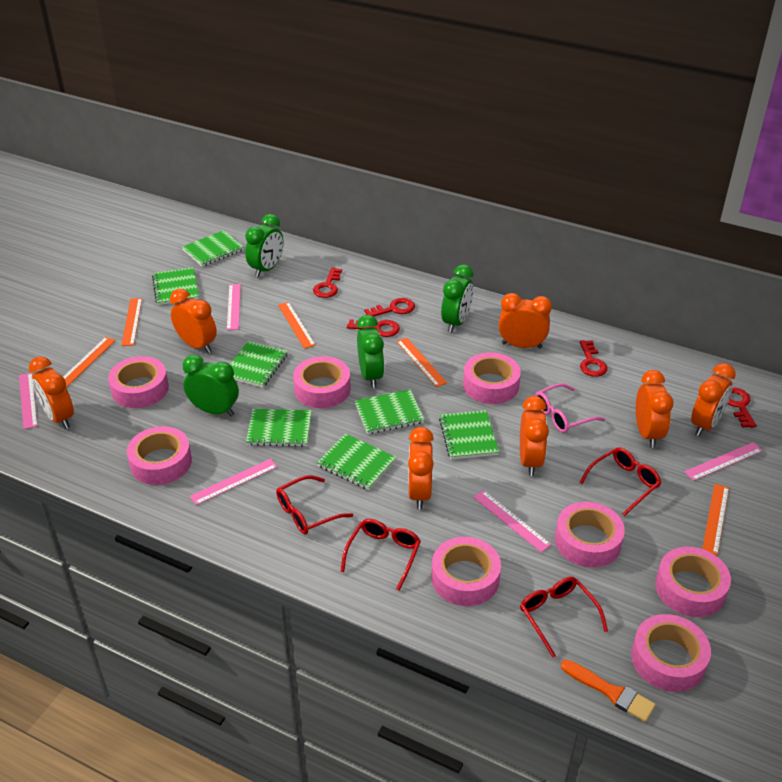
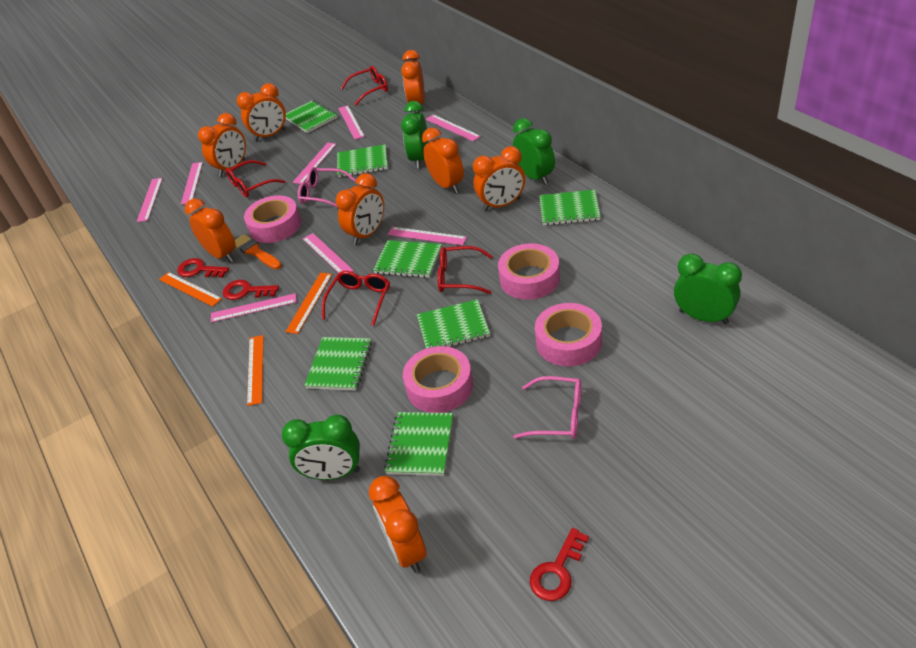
orange clock: 7 -> 8
orange ruler: 5 -> 3
pink glasses: 1 -> 2
pink ruler: 5 -> 8
pink tape: 8 -> 4
red key: 5 -> 3

